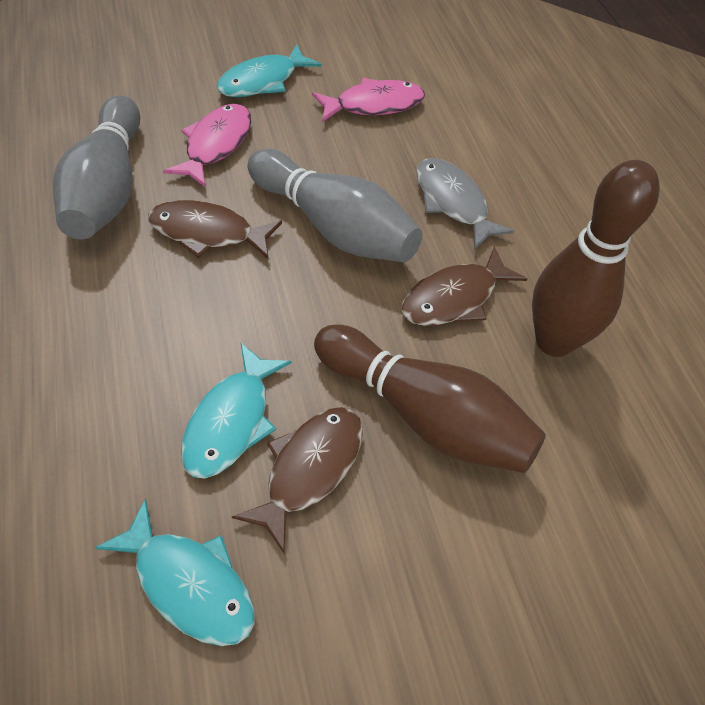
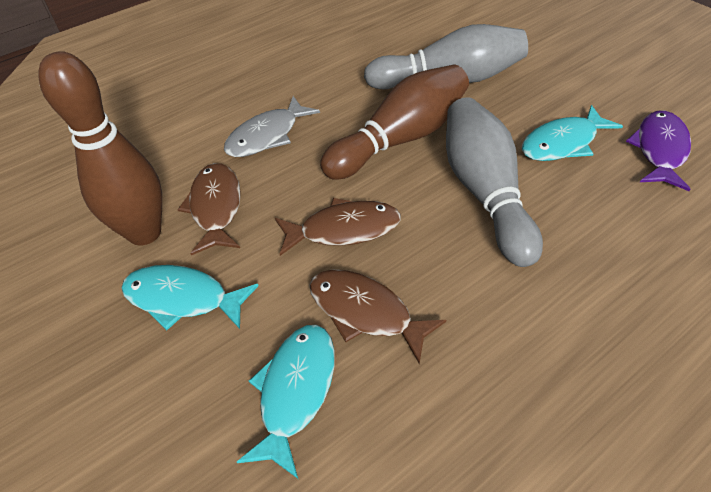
pink fish: 2 -> 0
purple fish: 0 -> 1

